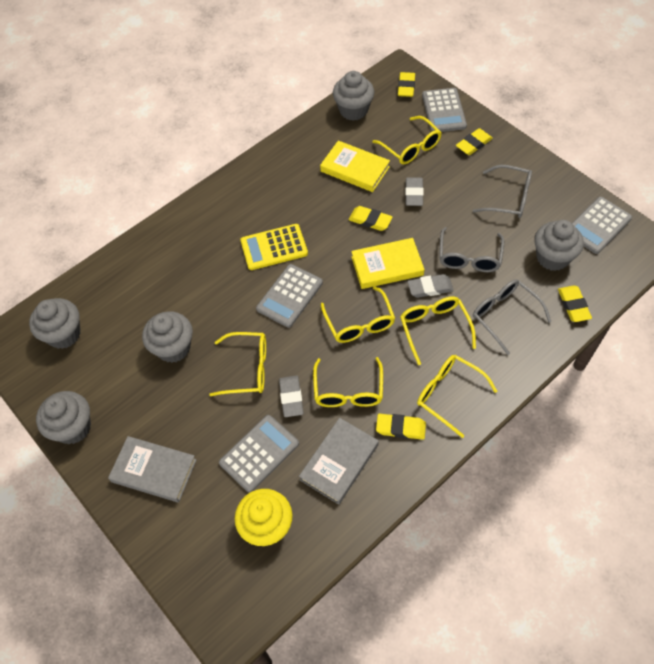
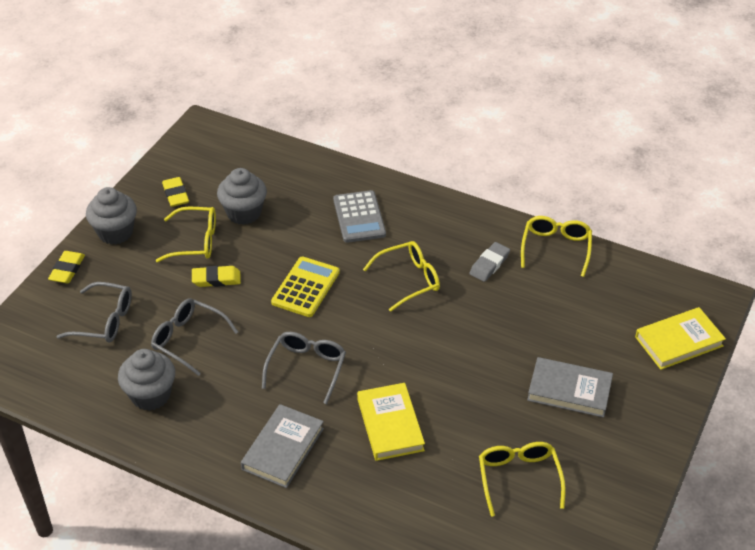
grey calculator: 4 -> 1
grey cupcake: 5 -> 3
grey eraser: 3 -> 1
yellow cupcake: 1 -> 0
yellow eraser: 5 -> 3
yellow glasses: 6 -> 4

